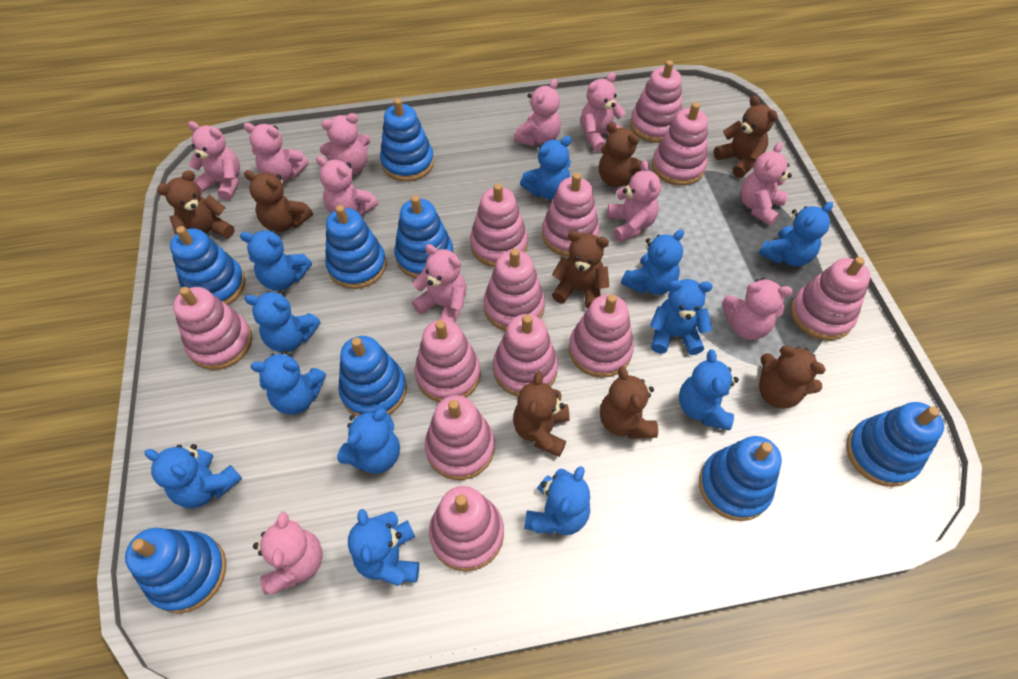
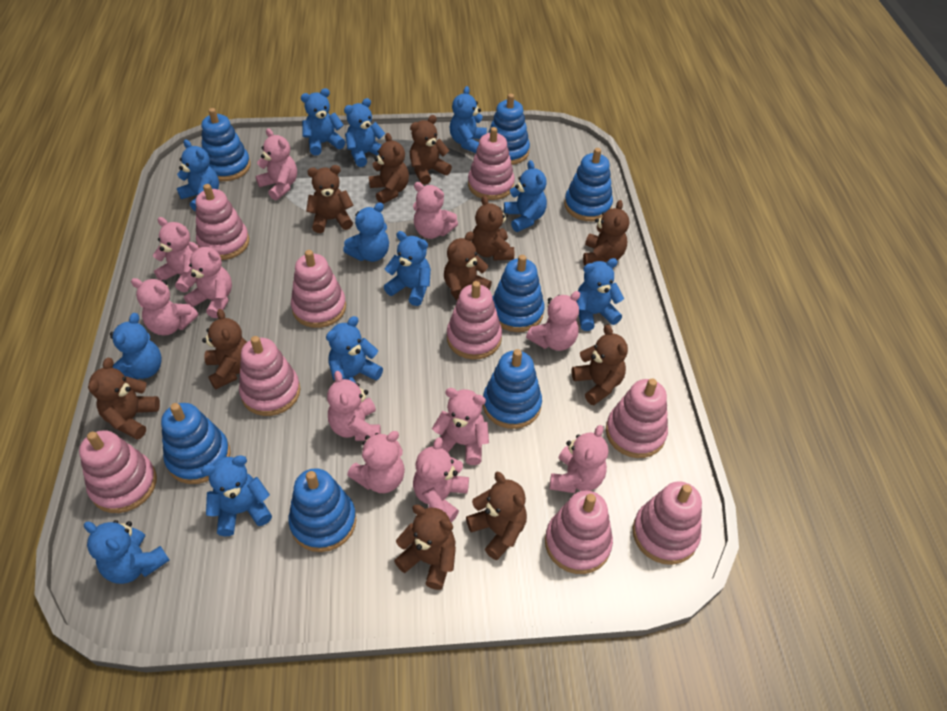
blue stacking toy: 8 -> 7
brown teddy bear: 8 -> 11
pink stacking toy: 12 -> 9

